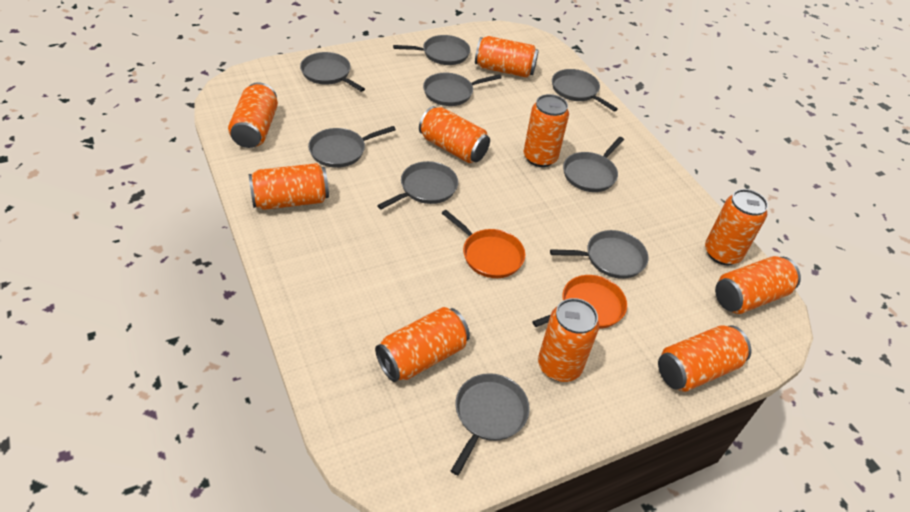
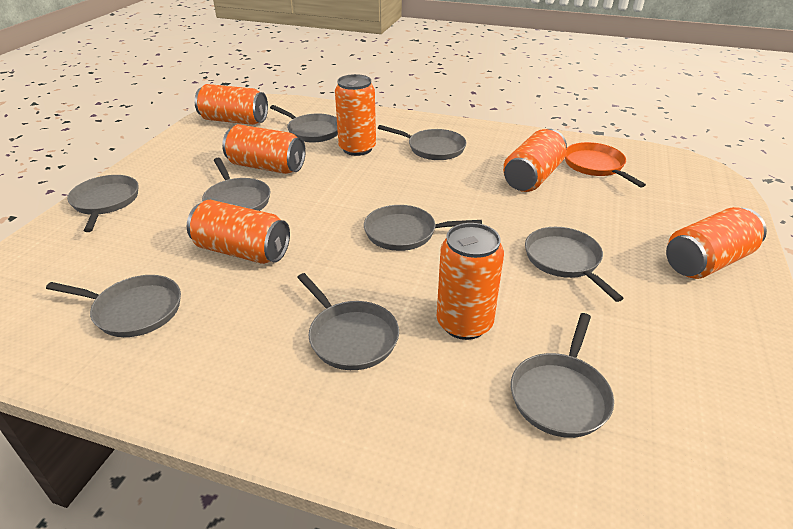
orange can: 10 -> 7
orange pan: 2 -> 1

